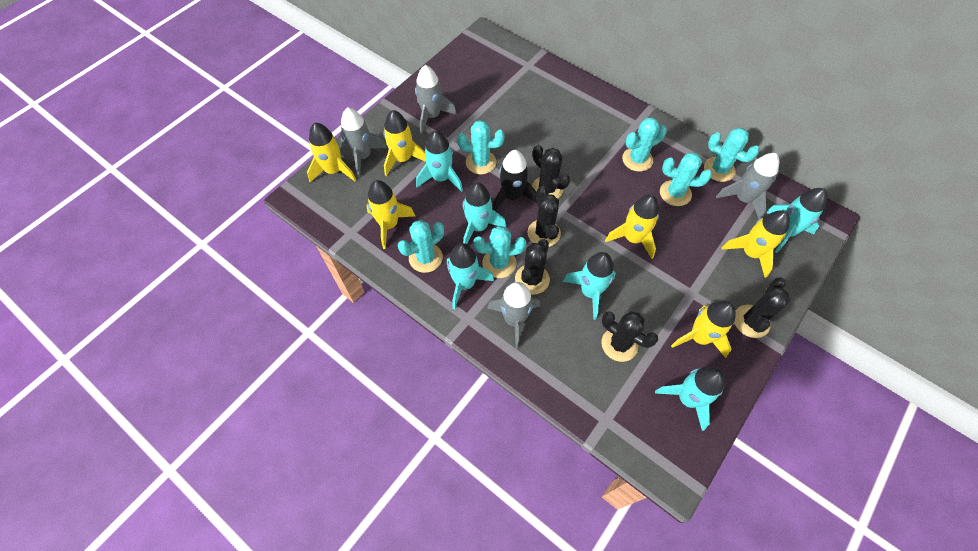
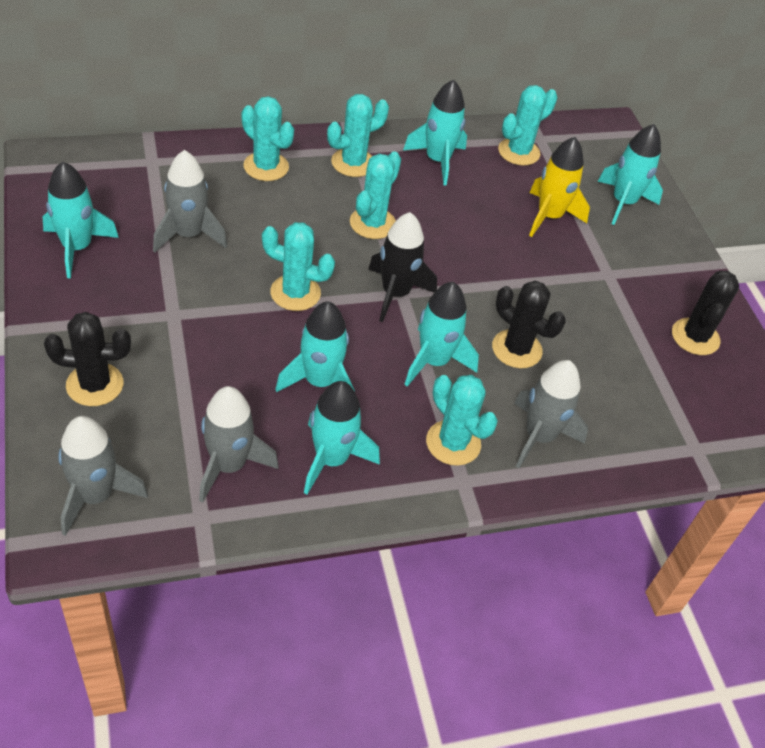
black cactus: 5 -> 3
yellow rocket: 6 -> 1

